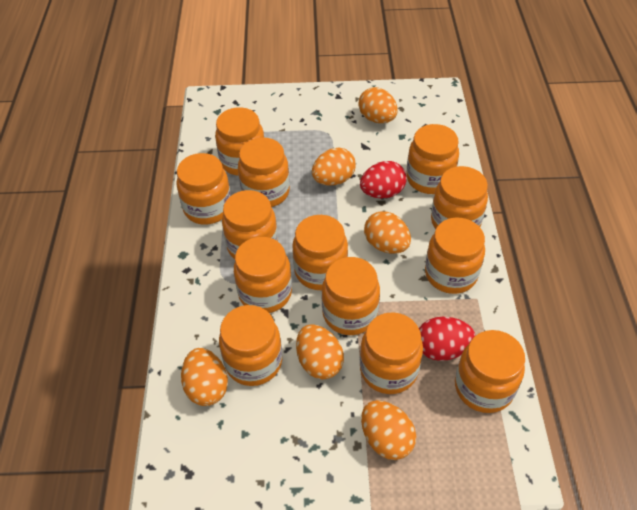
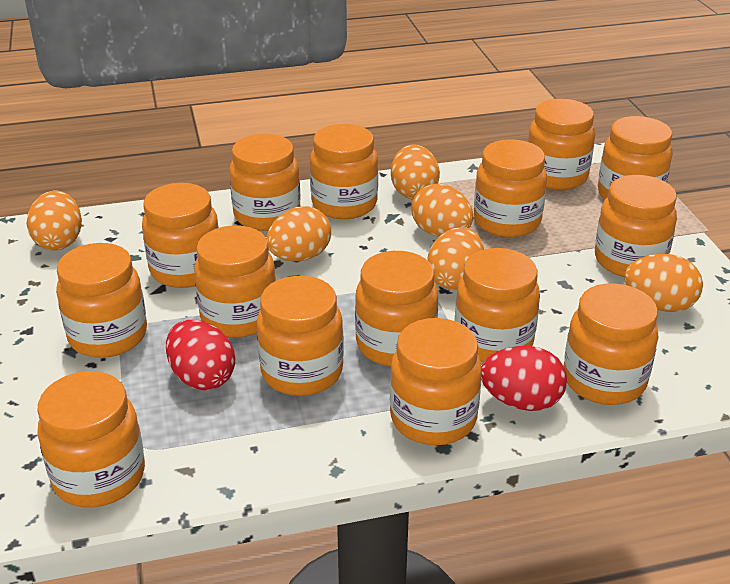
orange jar: 13 -> 15

